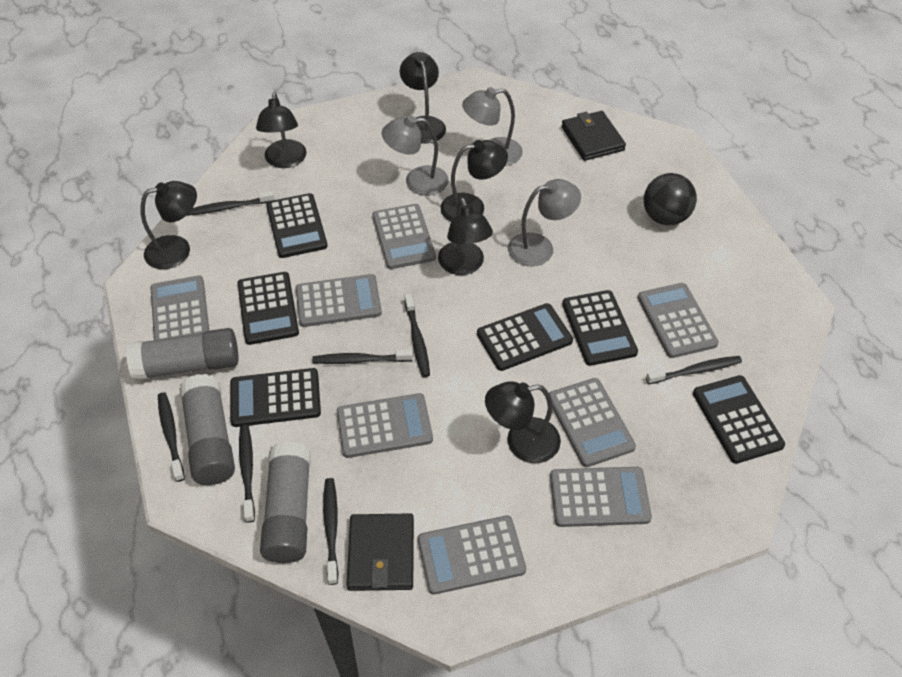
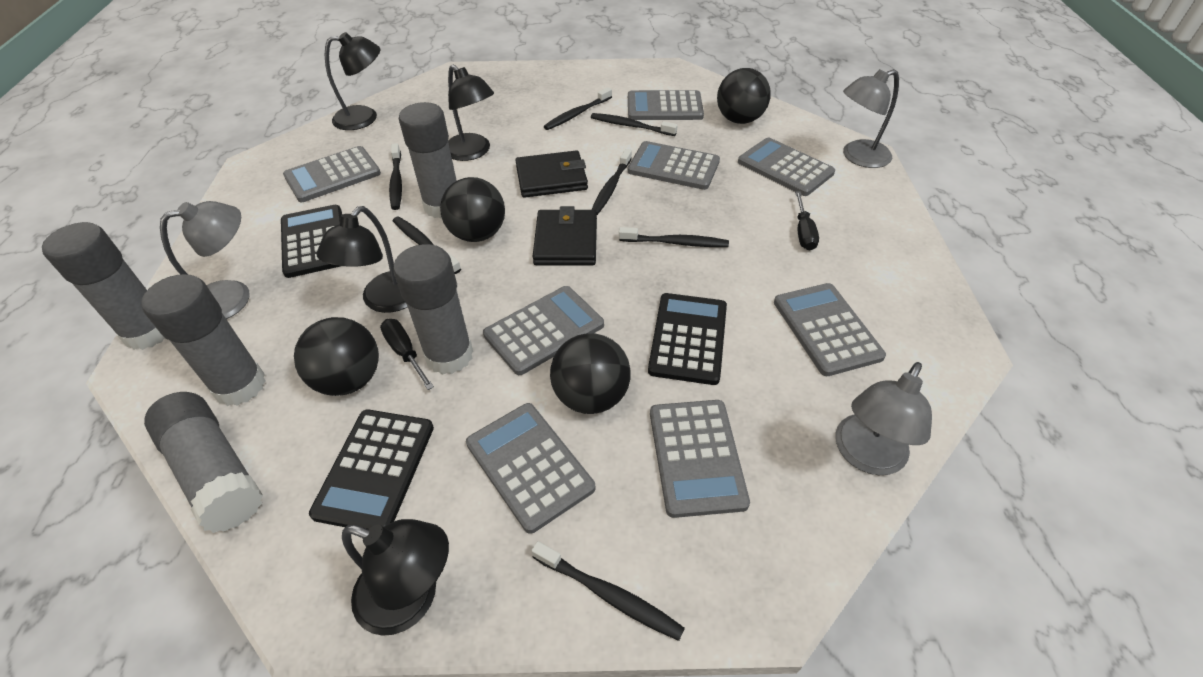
black ball: 1 -> 4
black calculator: 6 -> 3
black lamp: 6 -> 4
black screwdriver: 0 -> 2
grey glue stick: 3 -> 5

